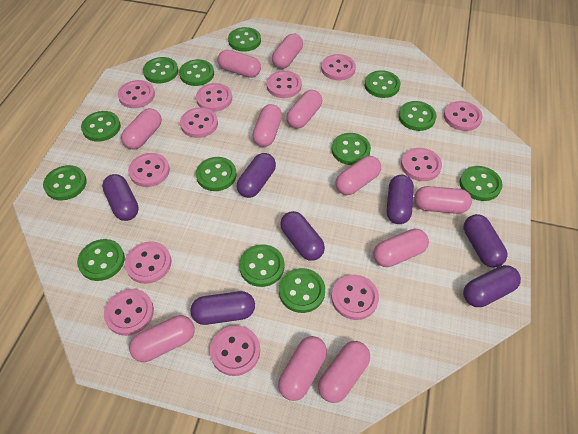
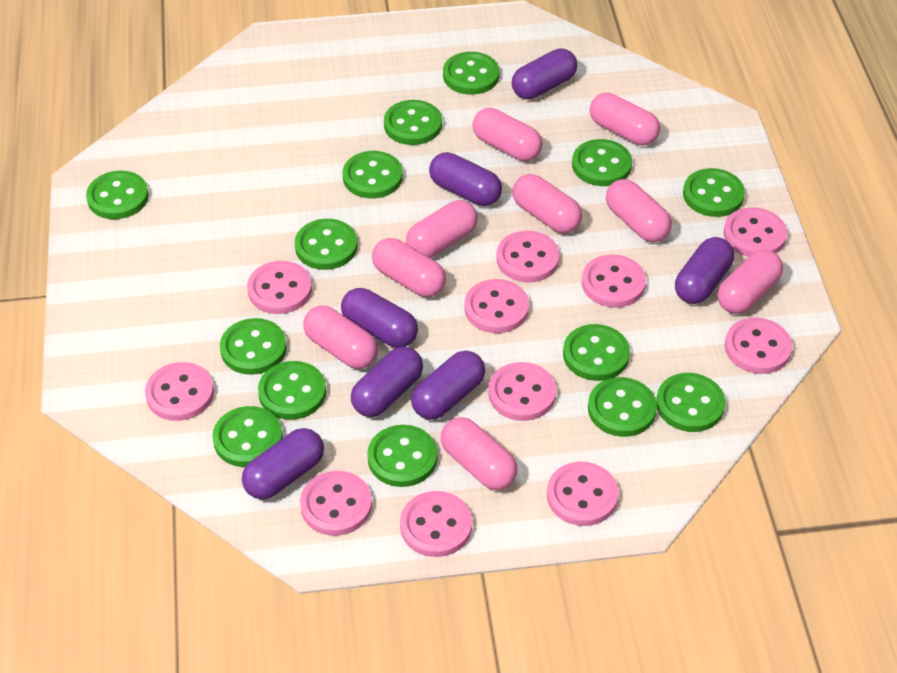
green button: 13 -> 14
pink button: 12 -> 11
pink capsule: 11 -> 9

